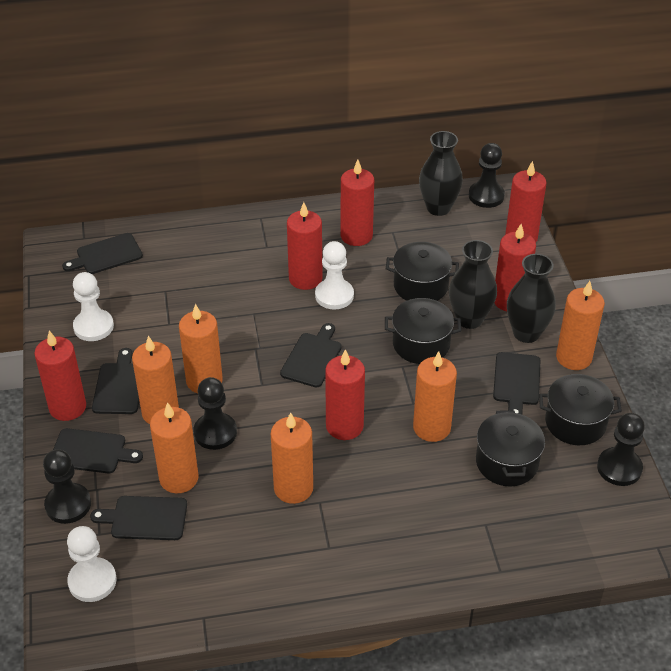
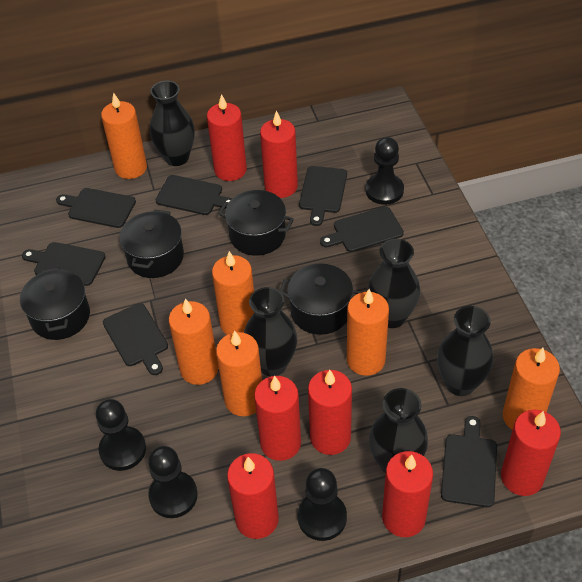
black cutting board: 6 -> 7
black vase: 3 -> 5
red candle: 6 -> 7
white pawn: 3 -> 0

